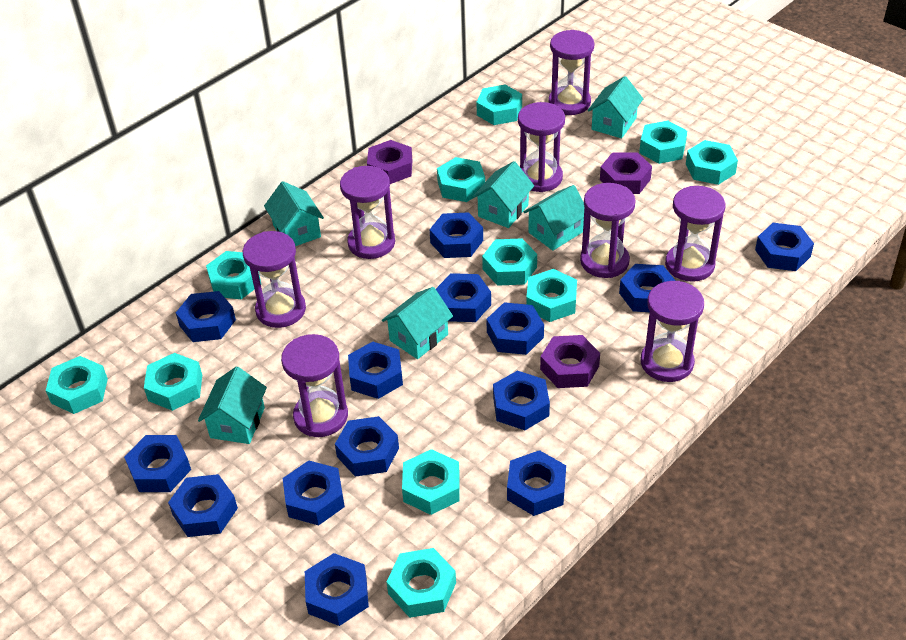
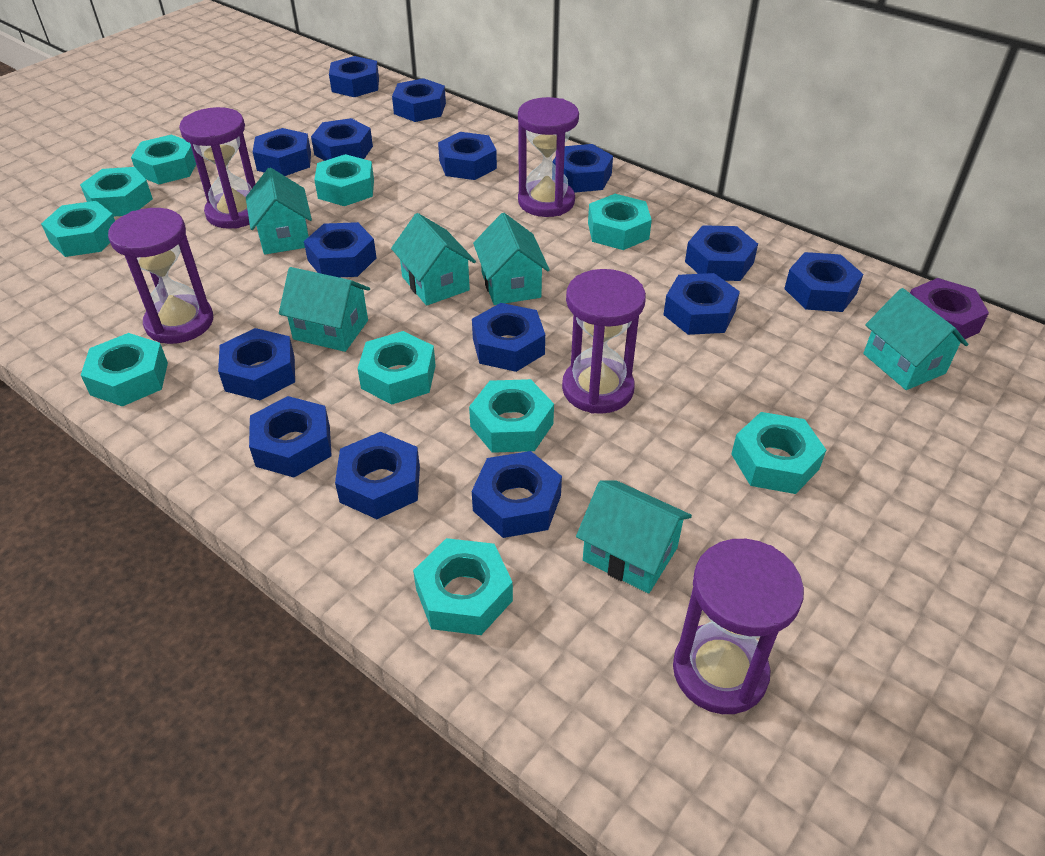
blue nut: 14 -> 15
purple hourglass: 8 -> 5
purple nut: 3 -> 1
turquoise nut: 11 -> 10

